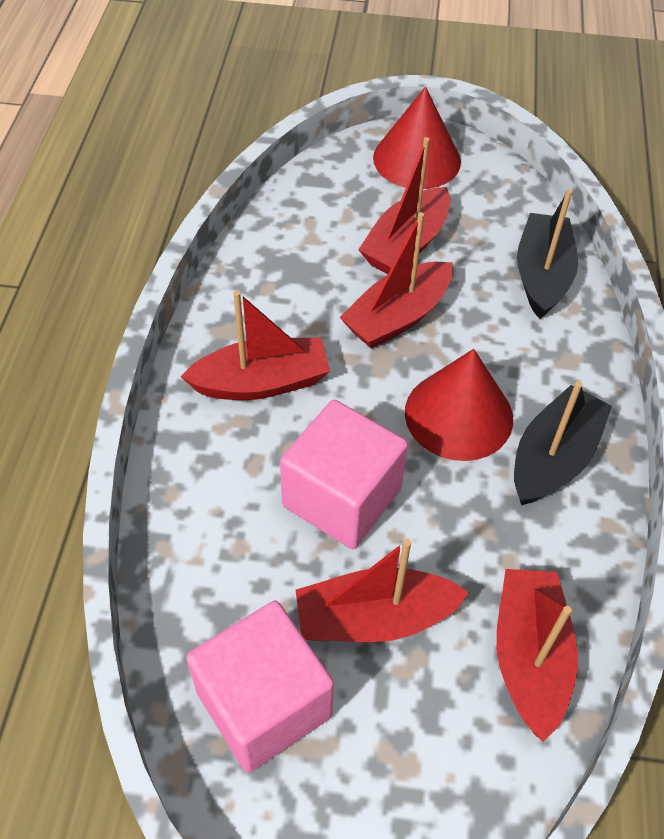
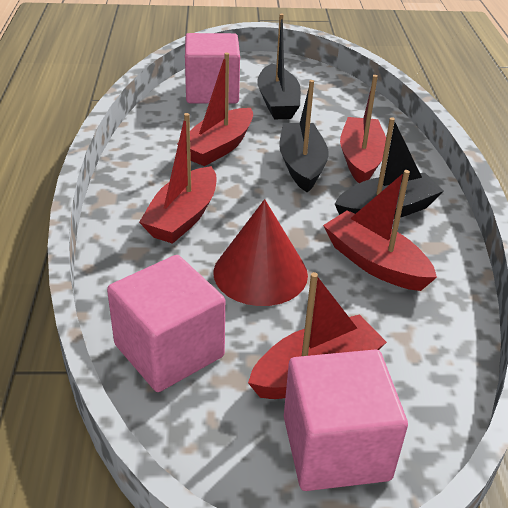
black boat: 2 -> 3
pink cube: 2 -> 3
red cone: 2 -> 1

